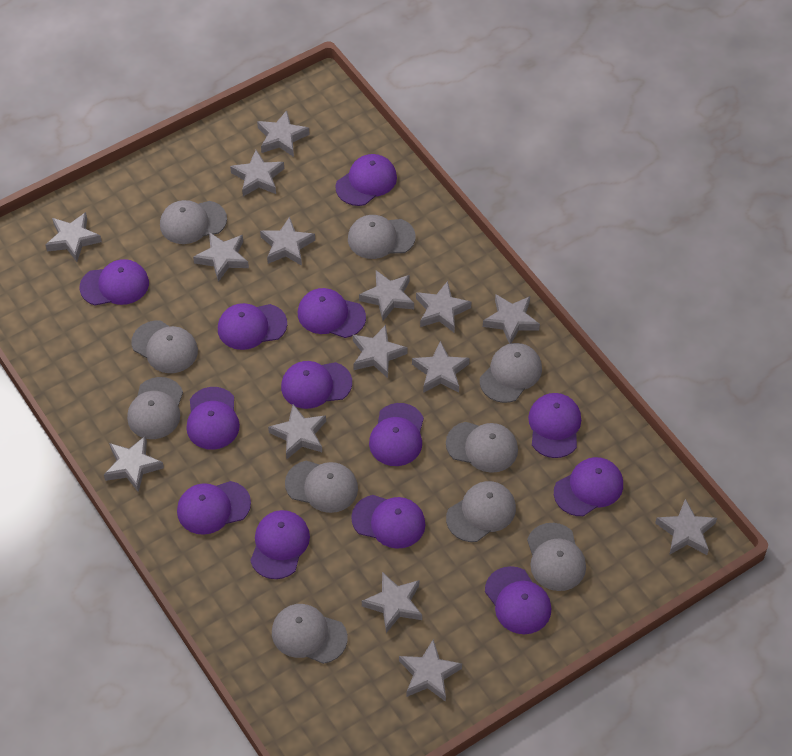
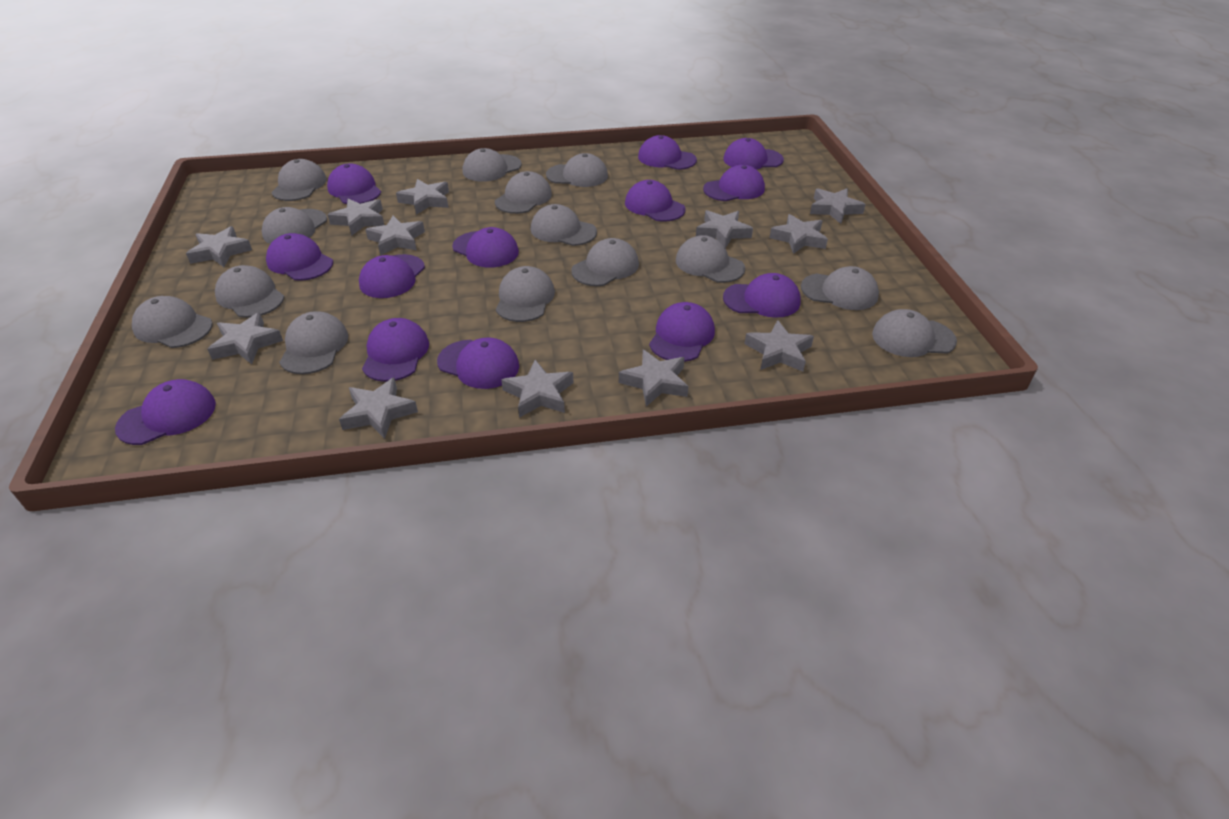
grey cap: 10 -> 14
grey star: 15 -> 12

